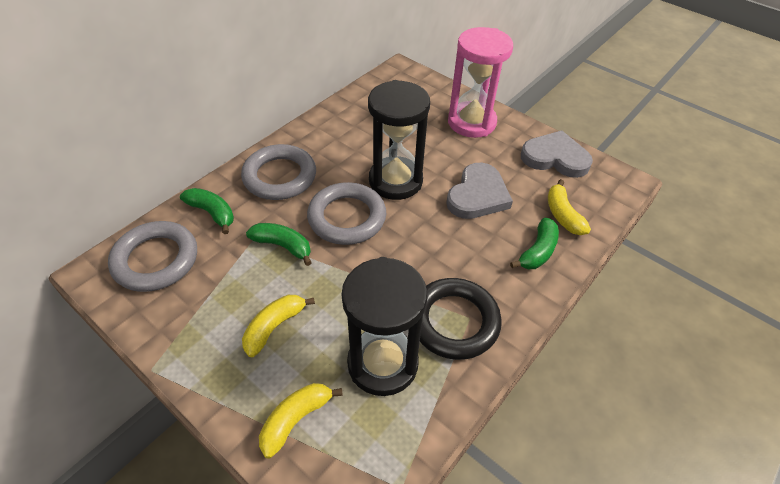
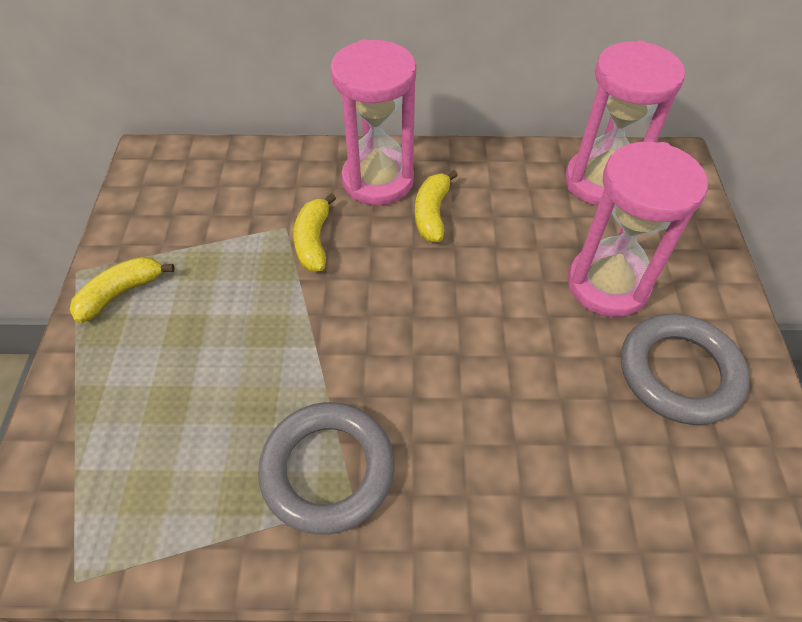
black hourglass: 2 -> 0
black ring: 1 -> 0
green banana: 3 -> 0
grey heart: 2 -> 0
grey ring: 3 -> 2
pink hourglass: 1 -> 3

